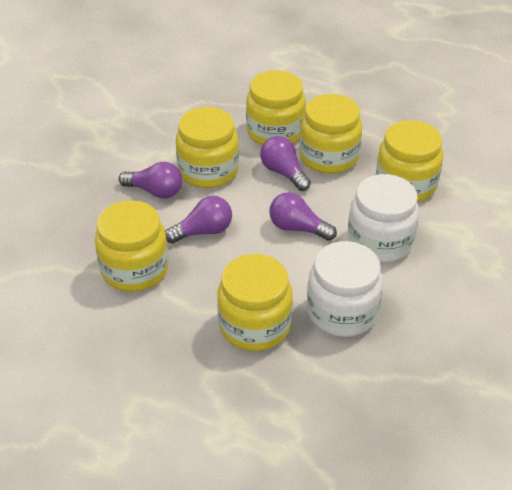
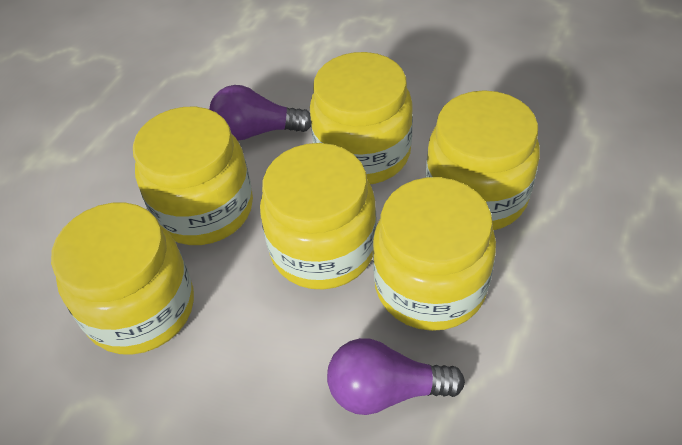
purple light bulb: 4 -> 2
white jar: 2 -> 0

